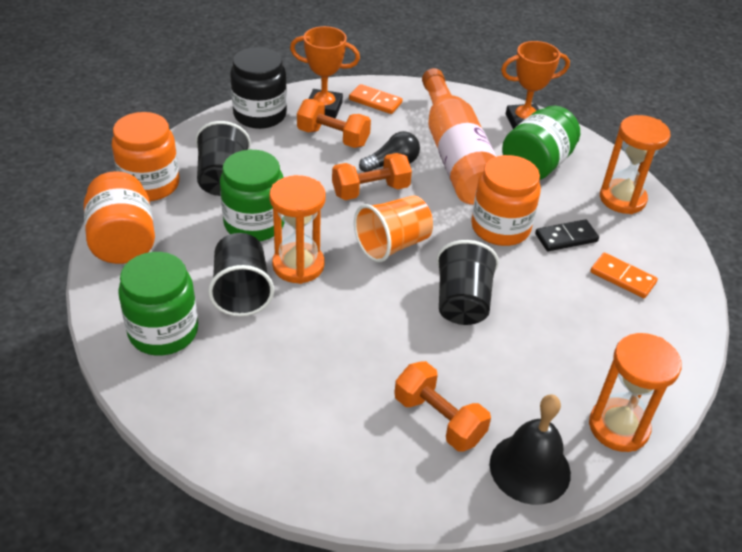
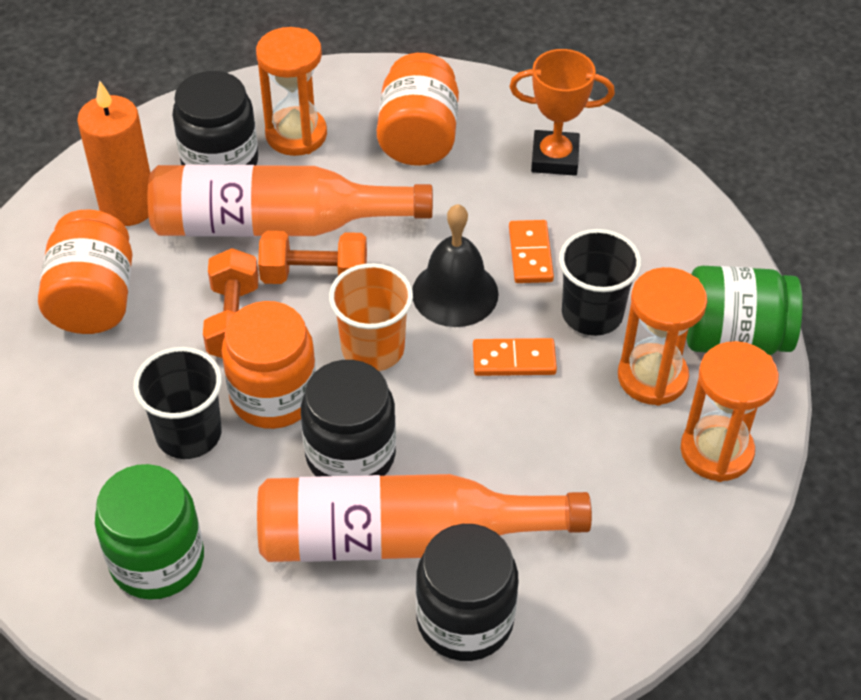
black cup: 3 -> 2
black domino: 1 -> 0
black jar: 1 -> 3
black light bulb: 1 -> 0
green jar: 3 -> 2
orange bottle: 1 -> 2
orange candle: 0 -> 1
orange dumbbell: 3 -> 2
orange trophy: 2 -> 1

